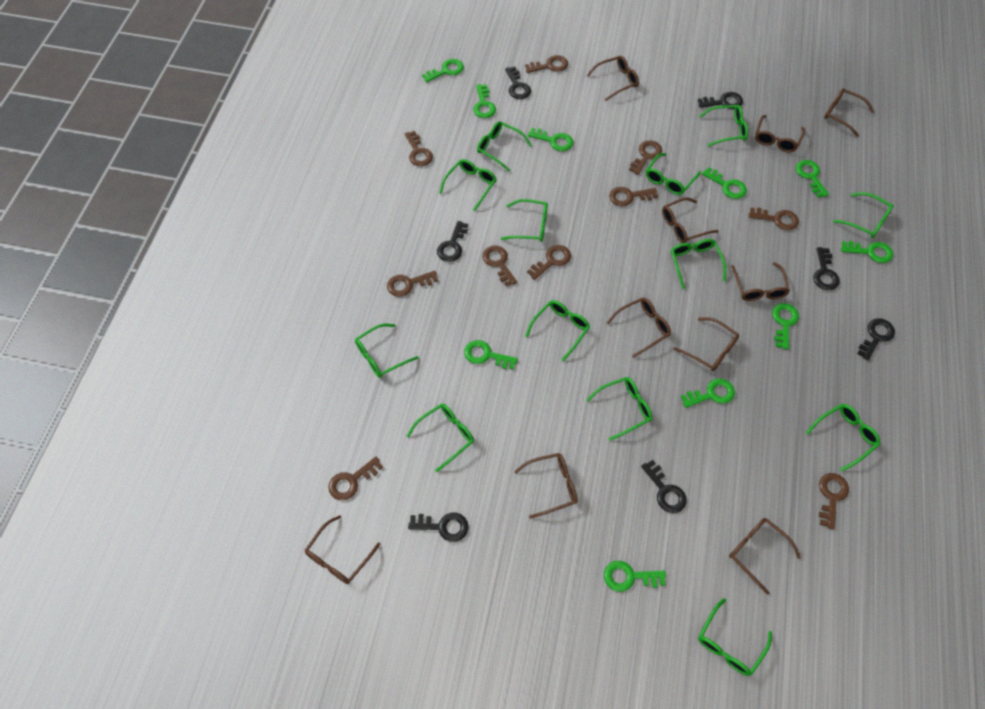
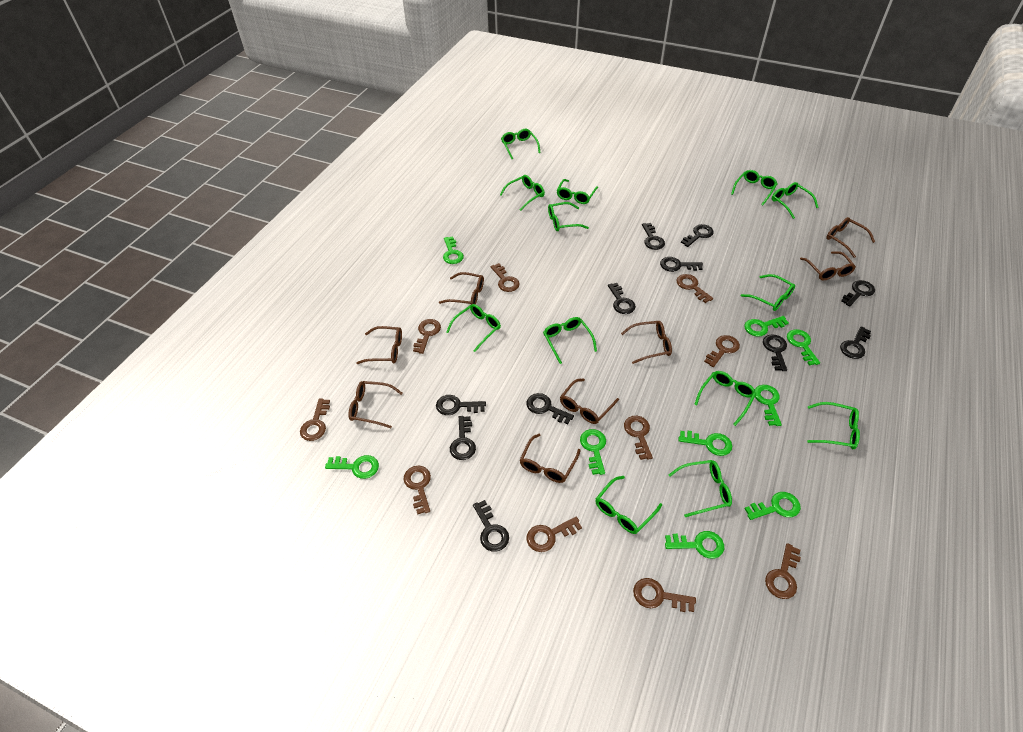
black key: 7 -> 11
brown glasses: 10 -> 8
green key: 10 -> 9

